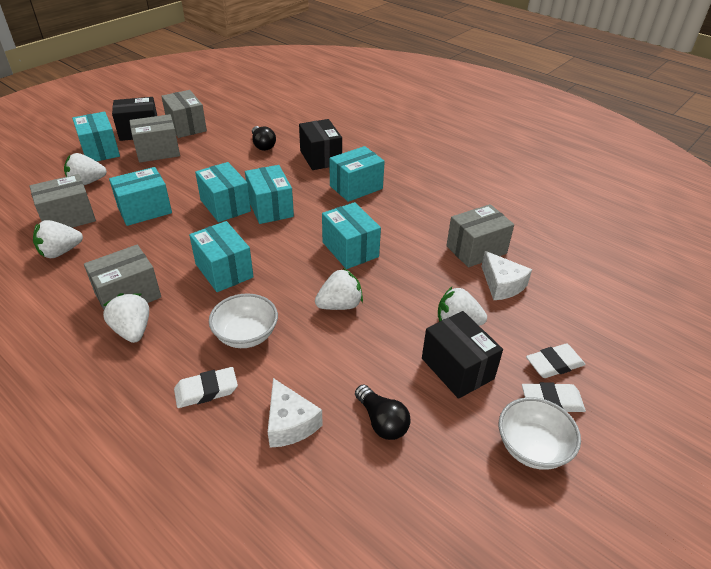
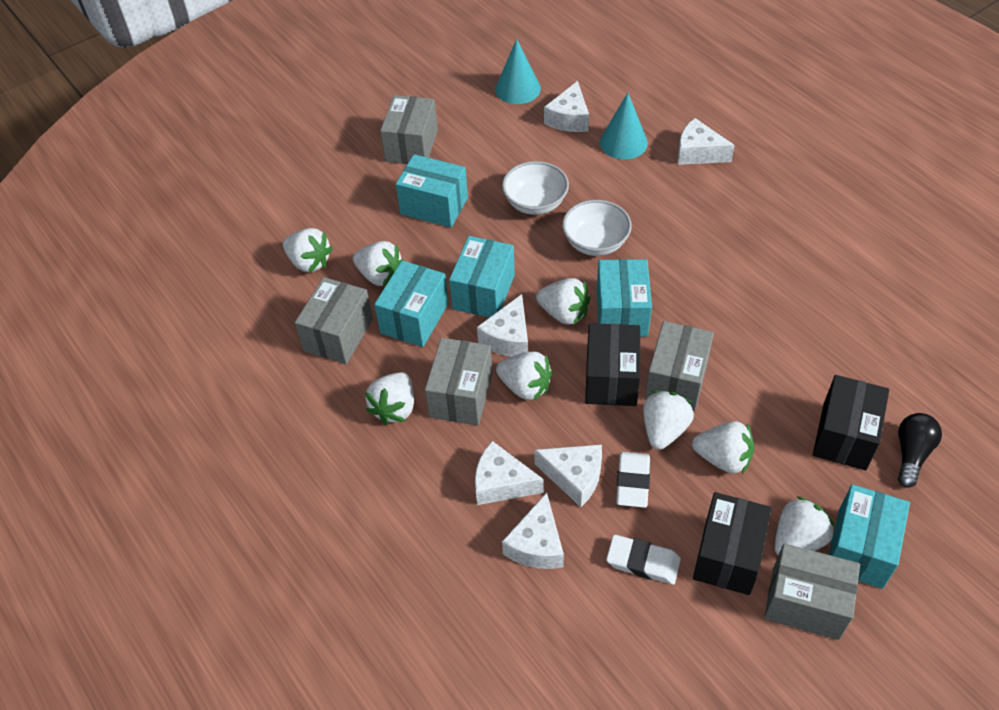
black light bulb: 2 -> 1
turquoise box: 7 -> 5
turquoise cone: 0 -> 2
white cheese: 2 -> 6
white eraser: 3 -> 2
white strawberry: 5 -> 8

